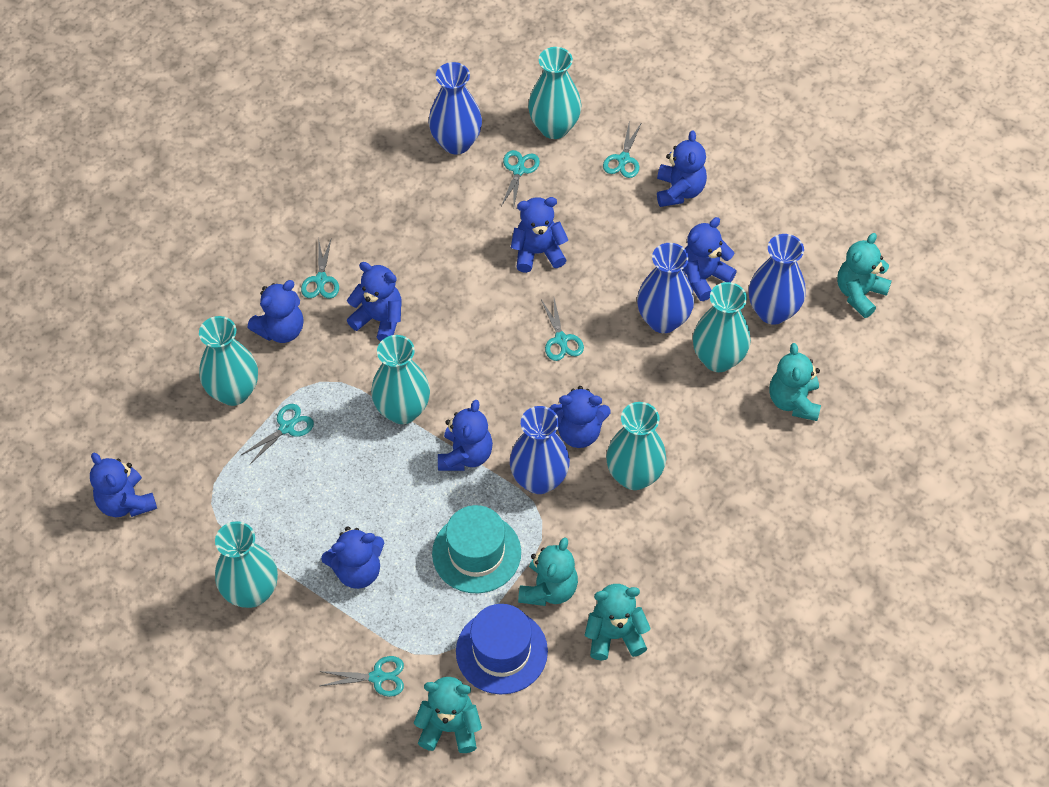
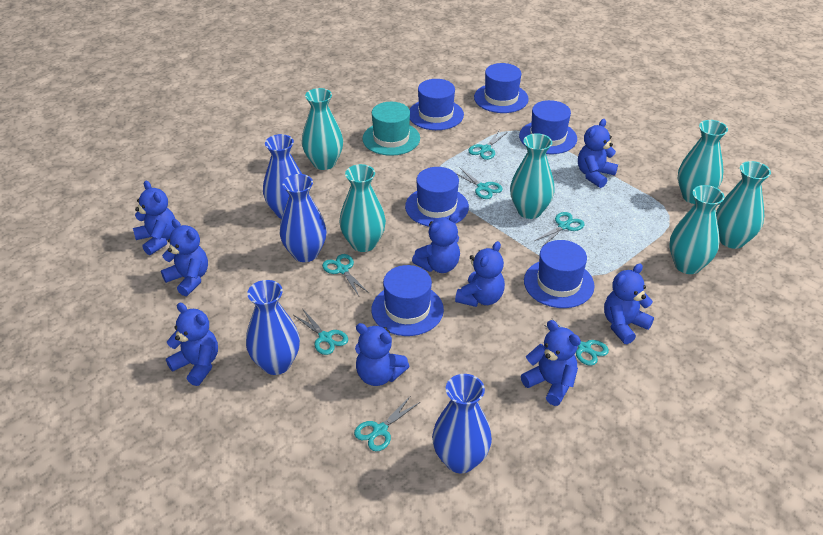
blue hat: 1 -> 6
turquoise scissors: 6 -> 7
turquoise teddy bear: 5 -> 0

